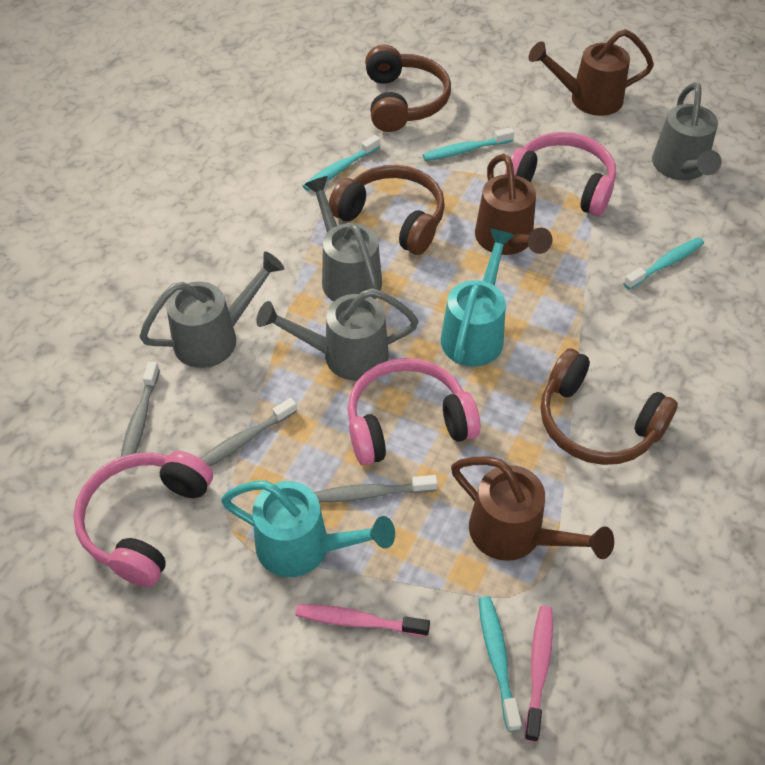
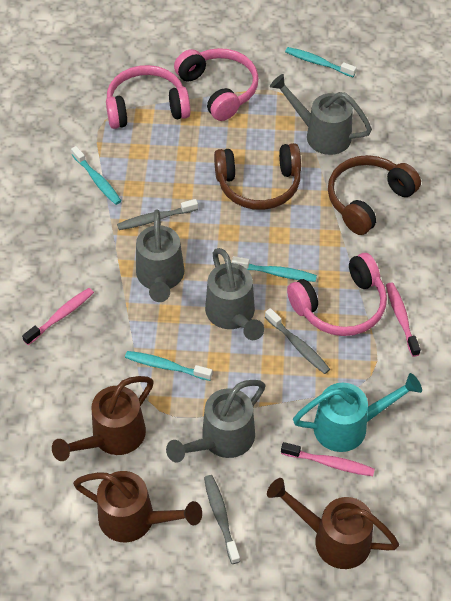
brown headphones: 3 -> 2
pink toothbrush: 2 -> 3
turquoise watering can: 2 -> 1

